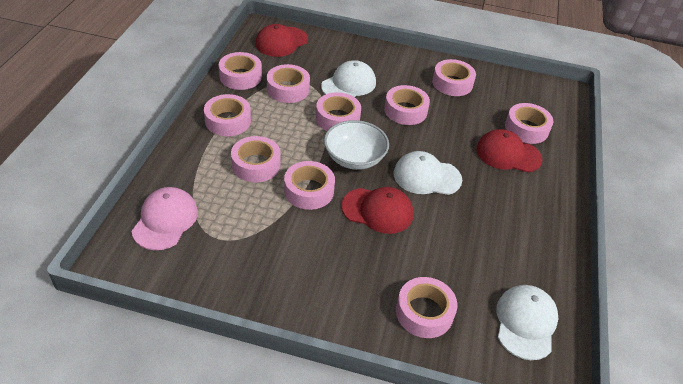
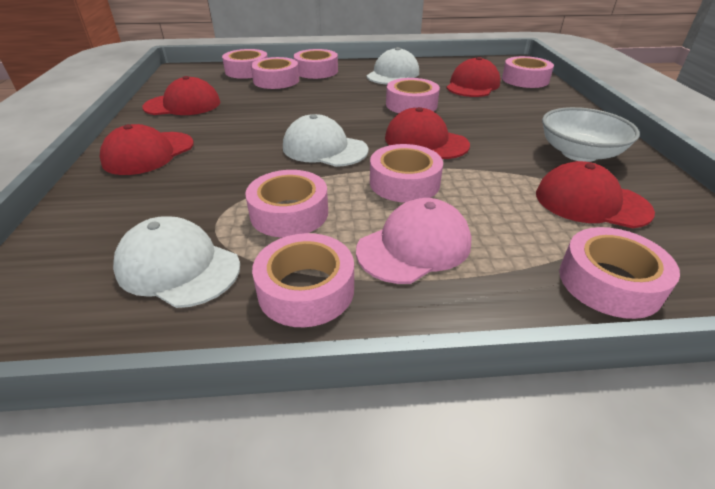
pink tape: 10 -> 9
red cap: 3 -> 5

